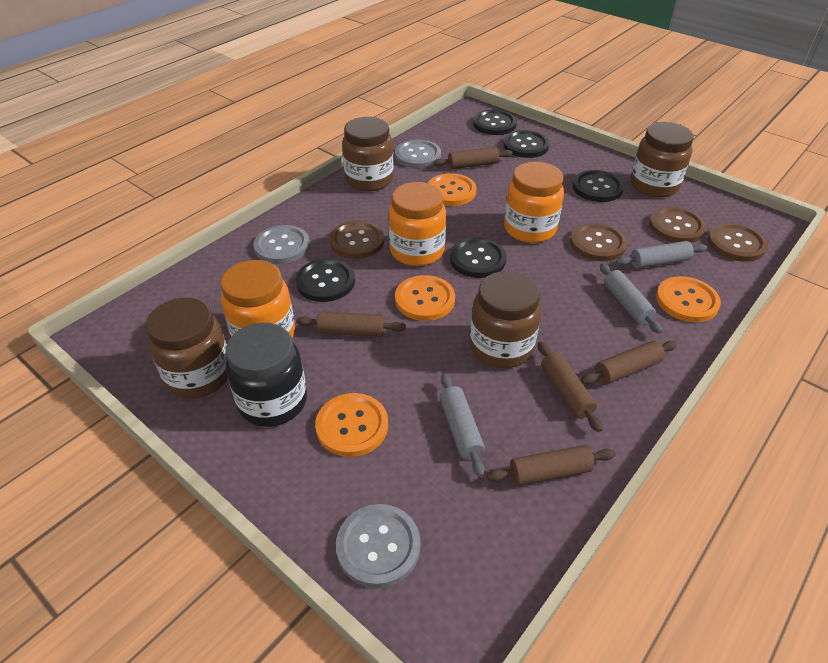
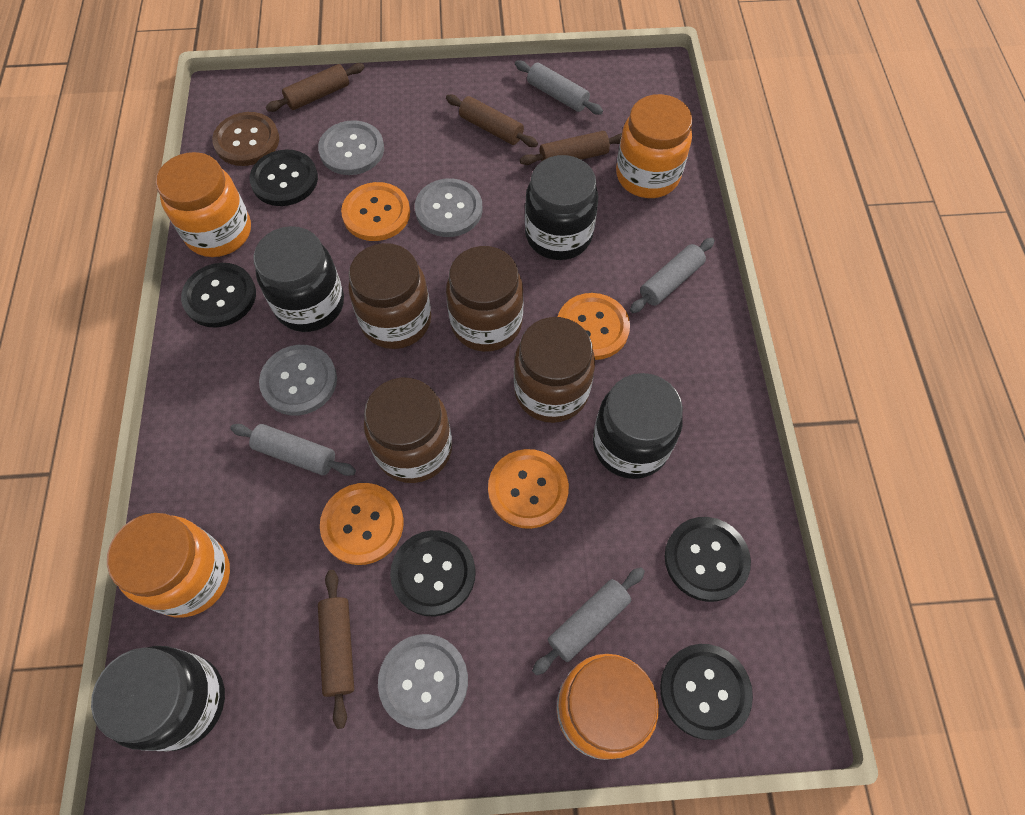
black jar: 1 -> 4
brown button: 4 -> 1
brown rolling pin: 5 -> 4
grey button: 3 -> 4
grey rolling pin: 3 -> 4
orange jar: 3 -> 4

